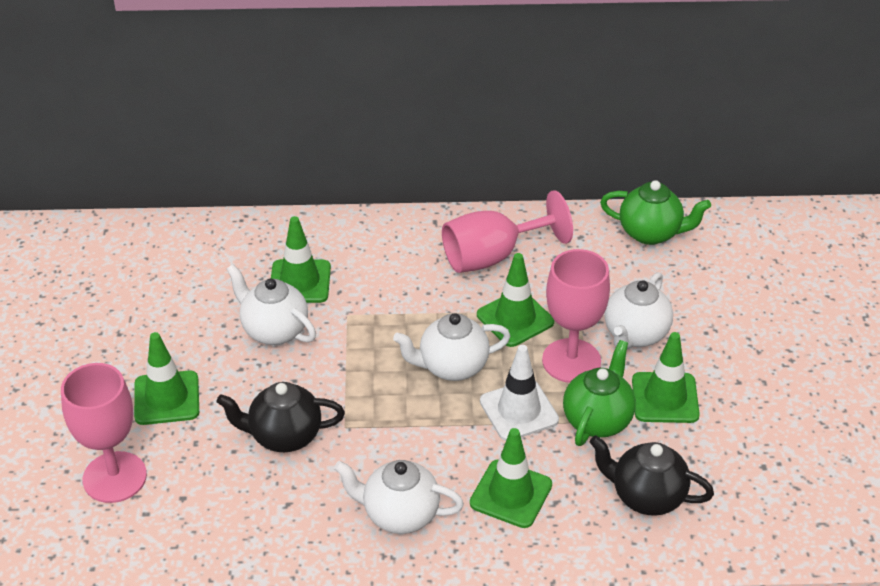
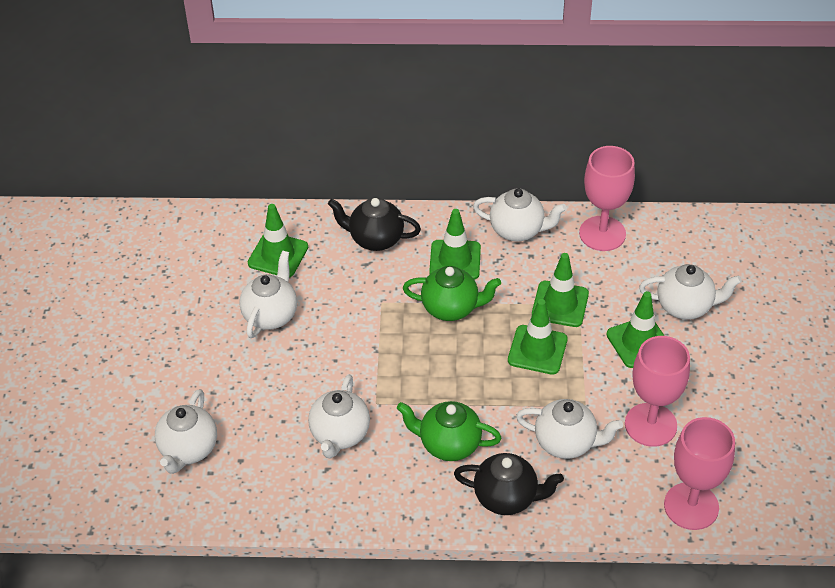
white teapot: 4 -> 6
white traffic cone: 1 -> 0

